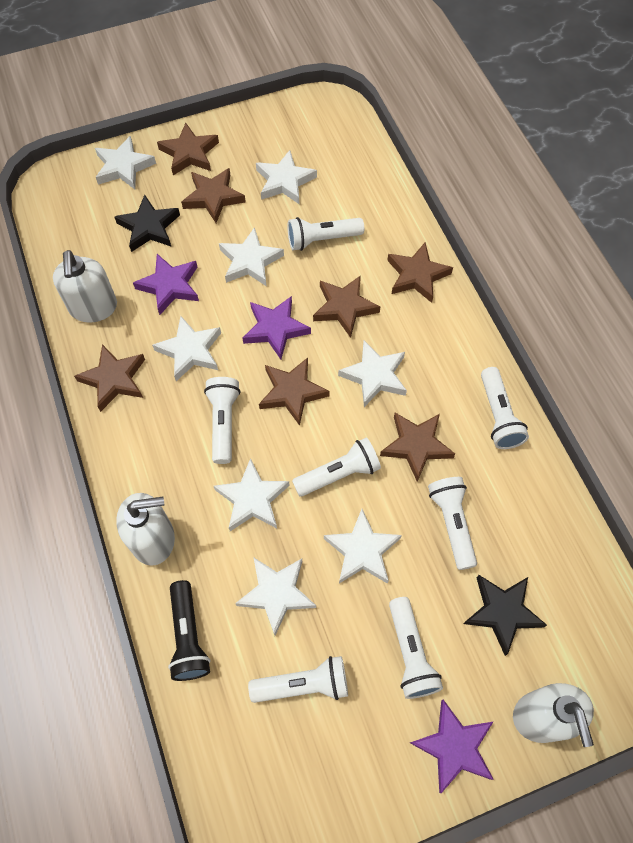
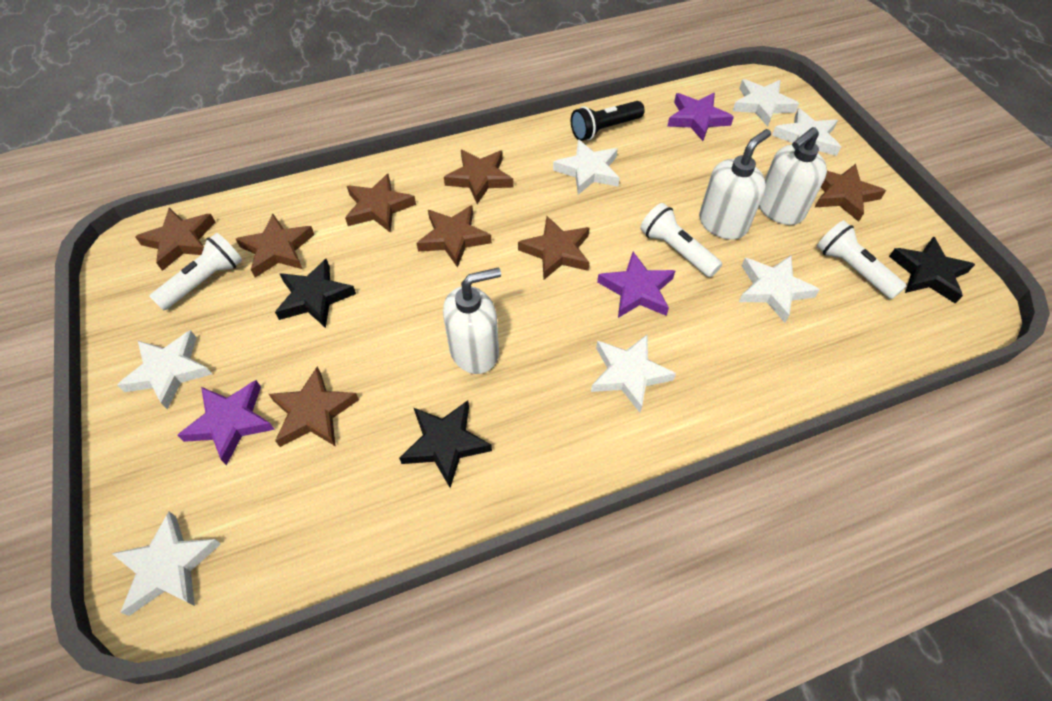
black star: 2 -> 3
brown star: 7 -> 8
white flashlight: 7 -> 3
white star: 8 -> 7

